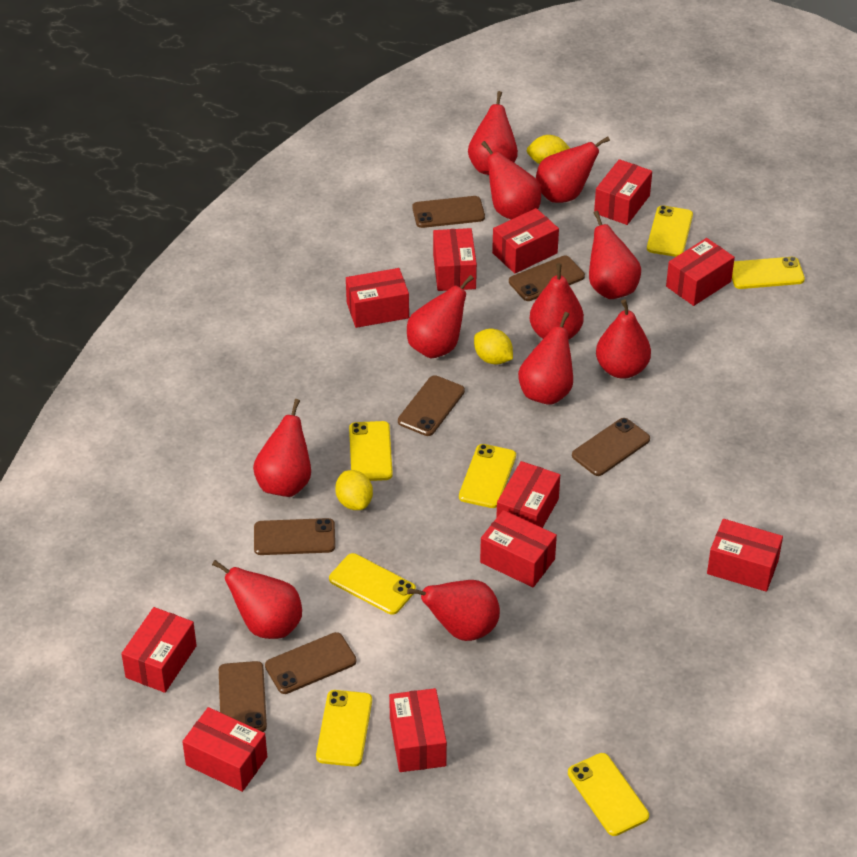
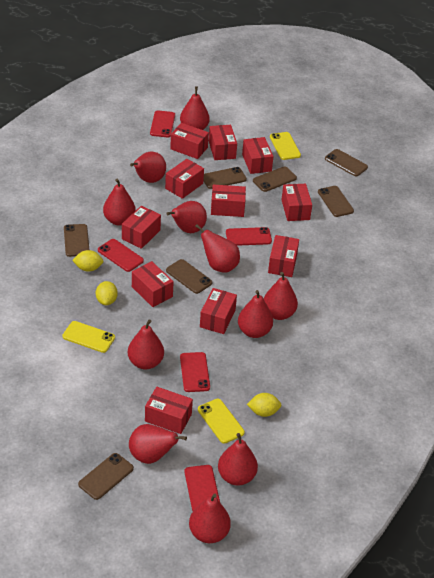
red phone: 0 -> 5
yellow phone: 7 -> 3

